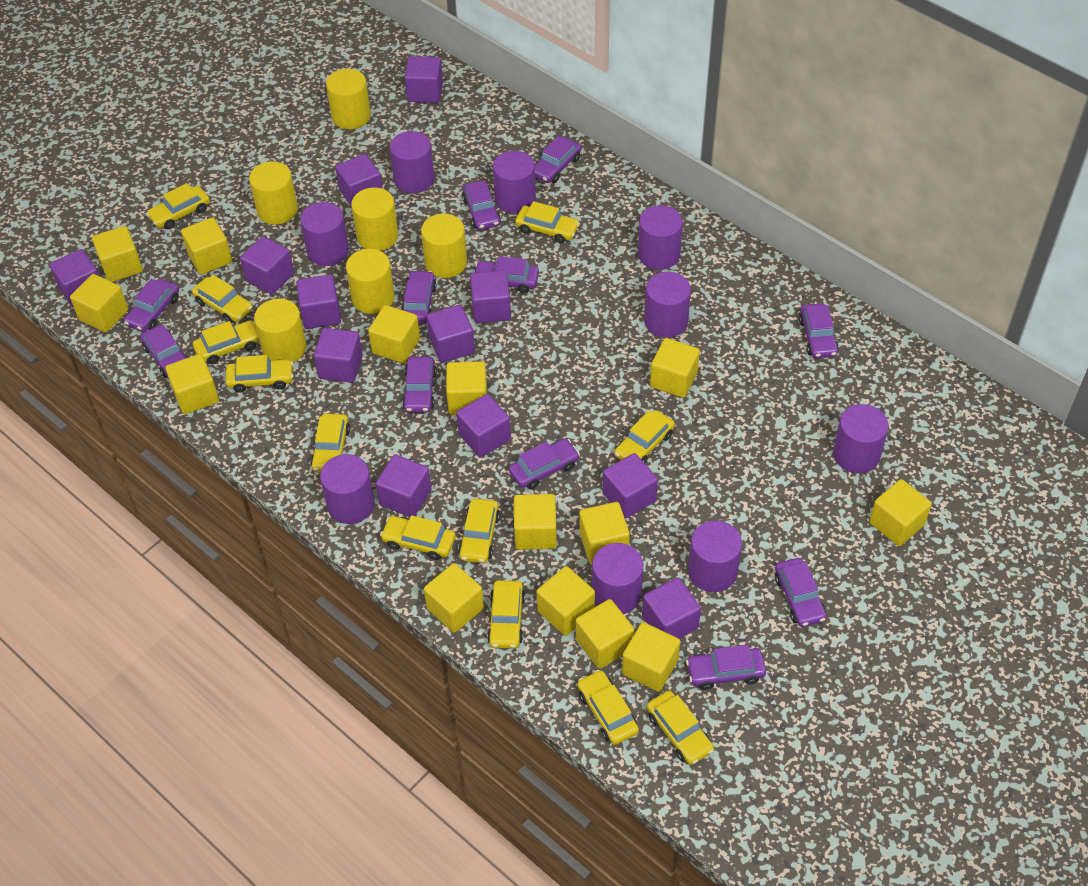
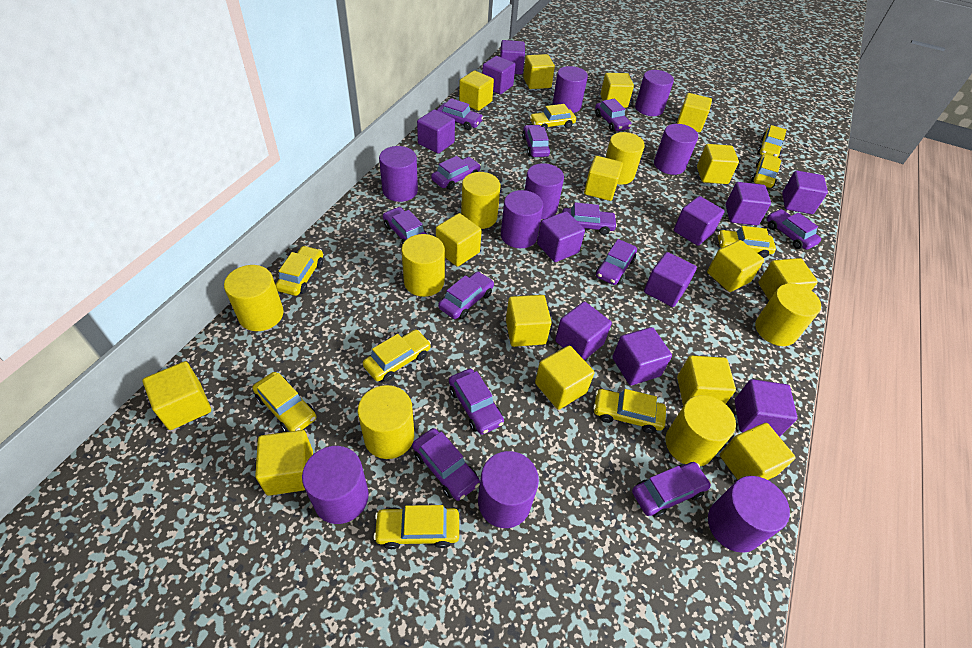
purple car: 11 -> 12
purple cube: 12 -> 11
yellow car: 12 -> 9
yellow cube: 14 -> 15
yellow cylinder: 6 -> 7

